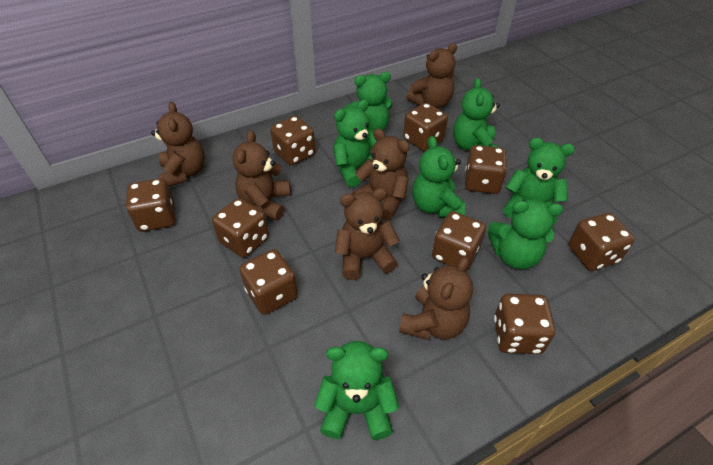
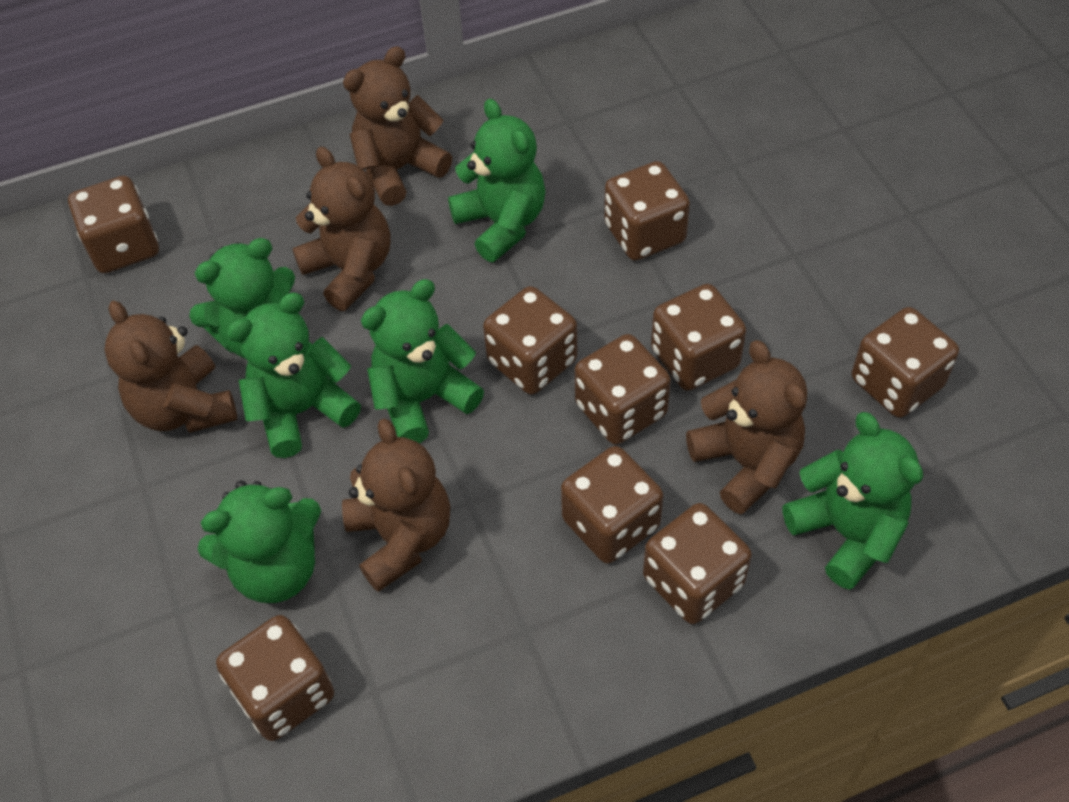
brown teddy bear: 6 -> 5
green teddy bear: 7 -> 6

